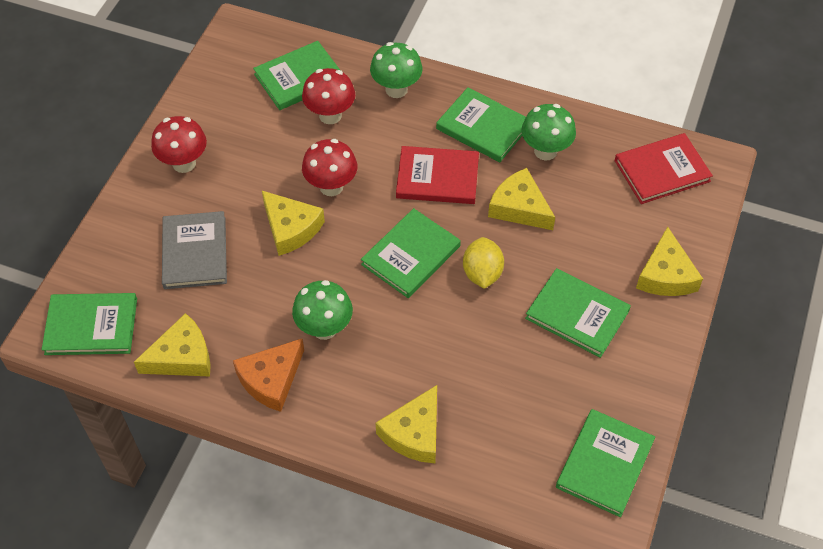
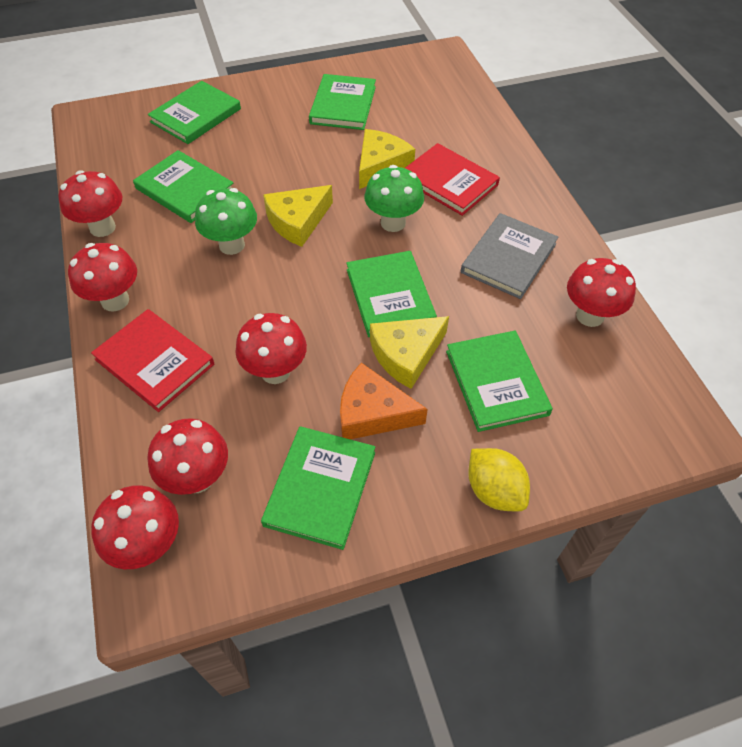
green mushroom: 3 -> 2
red mushroom: 3 -> 6
yellow cheese: 5 -> 3

